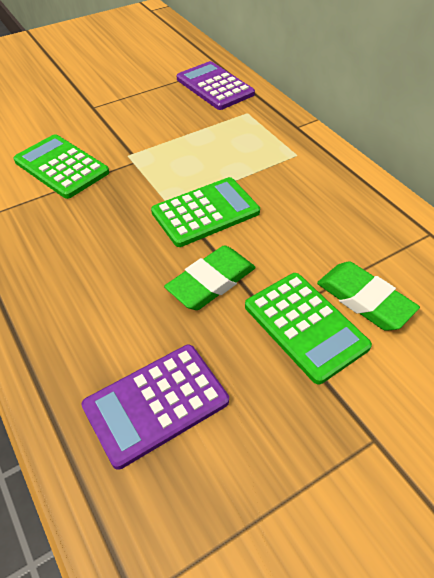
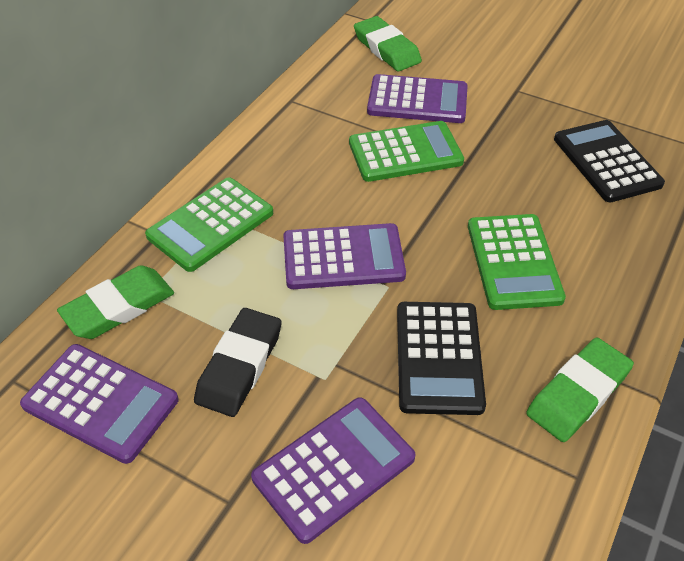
black calculator: 0 -> 2
black eraser: 0 -> 1
green eraser: 2 -> 3
purple calculator: 2 -> 4

